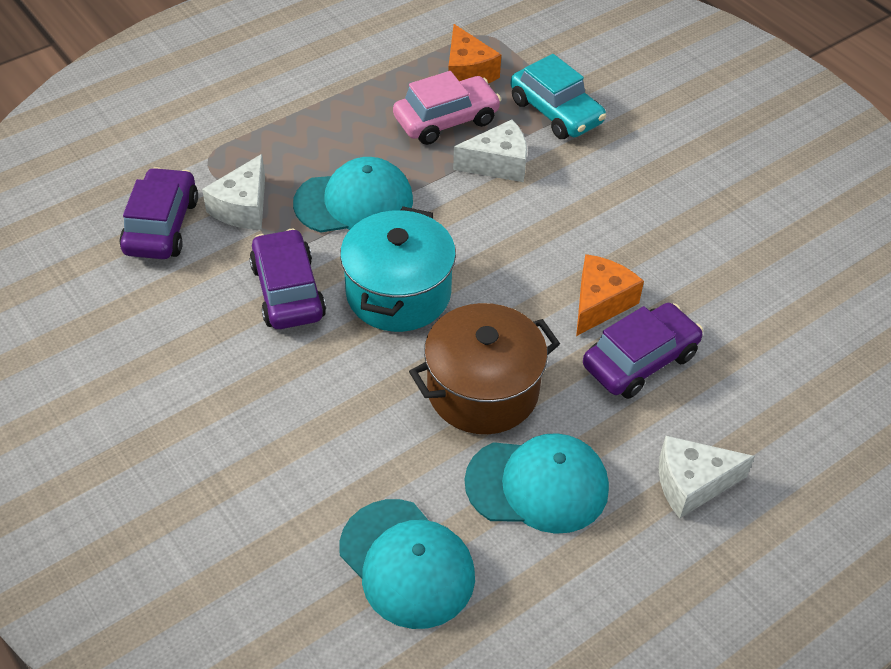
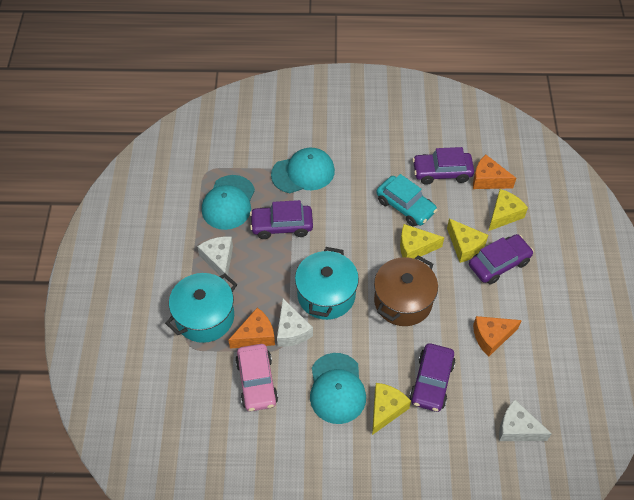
orange cheese: 2 -> 3
purple car: 3 -> 4
turquoise pot: 1 -> 2
yellow cheese: 0 -> 4

